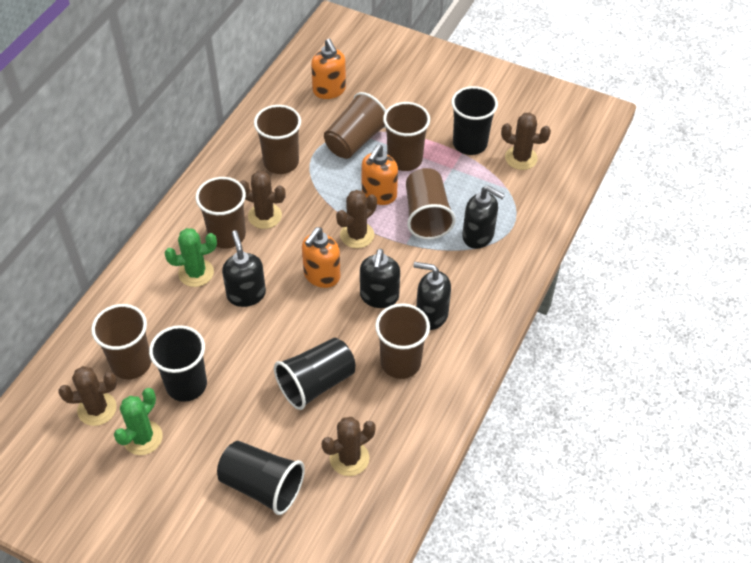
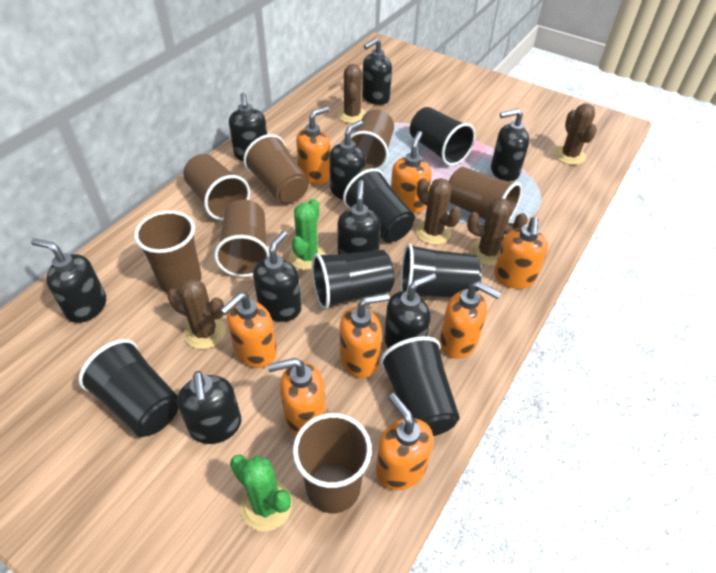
black cup: 4 -> 6
black soap dispenser: 4 -> 9
orange soap dispenser: 3 -> 8

